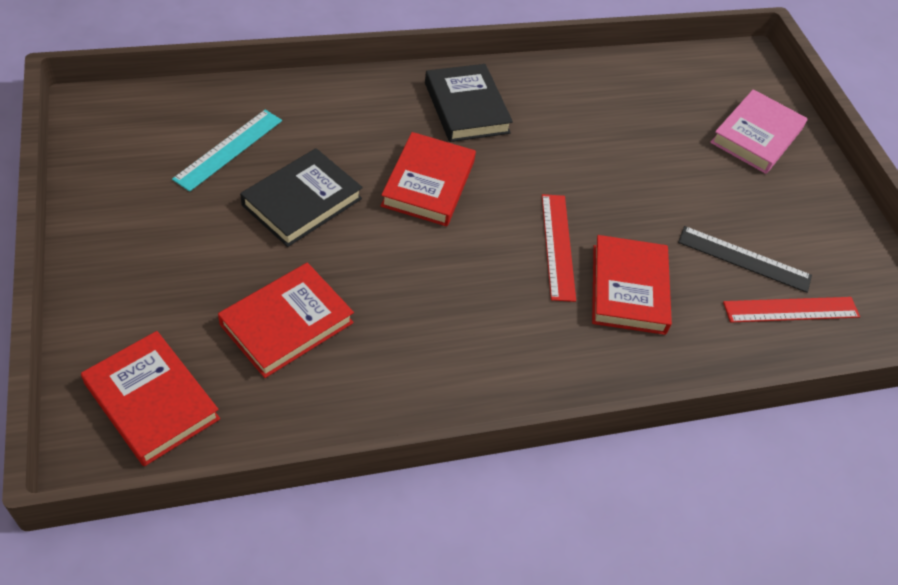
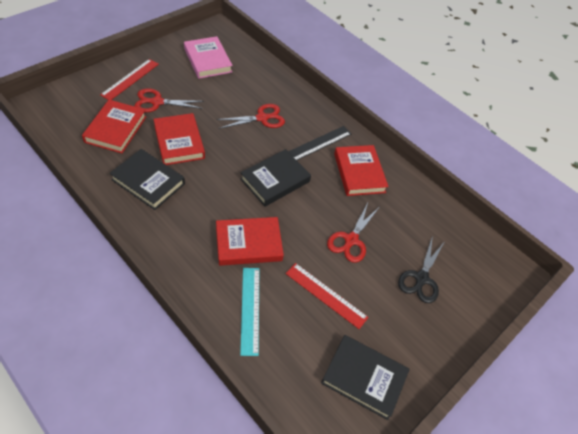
black book: 2 -> 3
black scissors: 0 -> 1
red scissors: 0 -> 3

